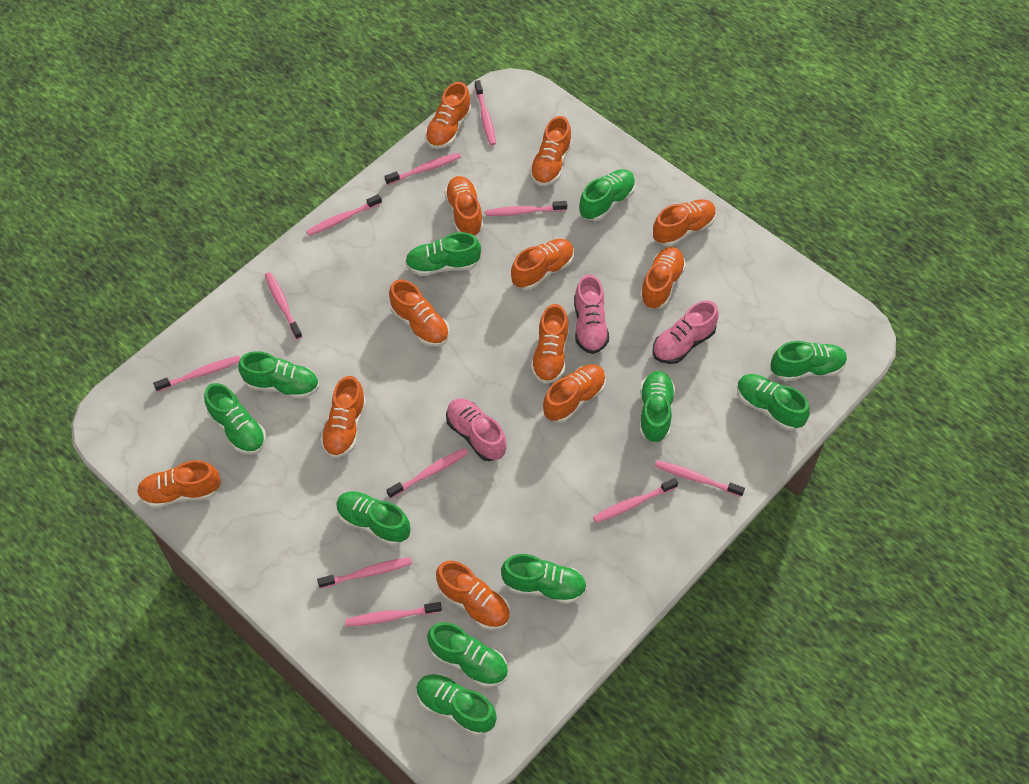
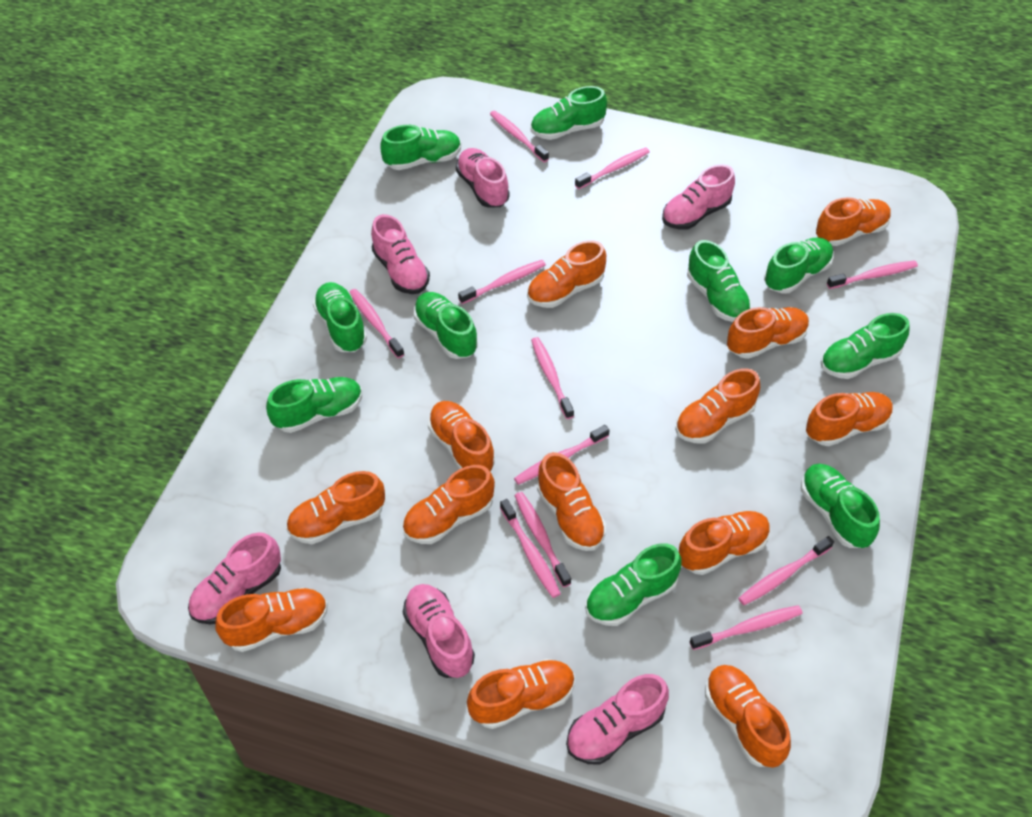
green shoe: 11 -> 10
orange shoe: 12 -> 13
pink shoe: 3 -> 6

